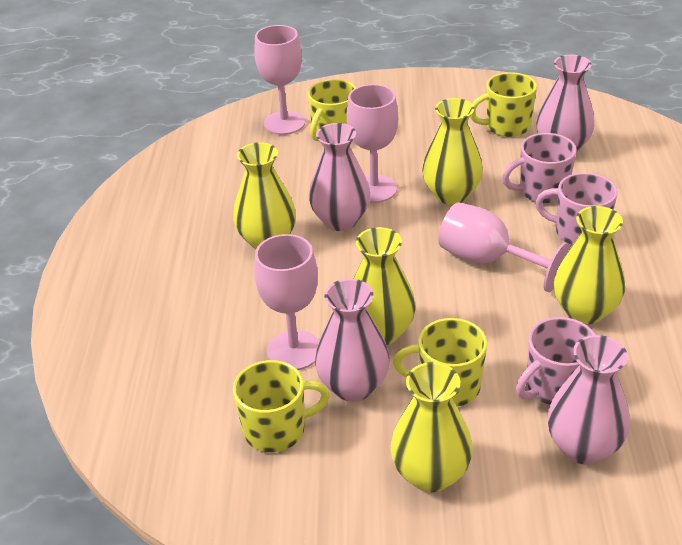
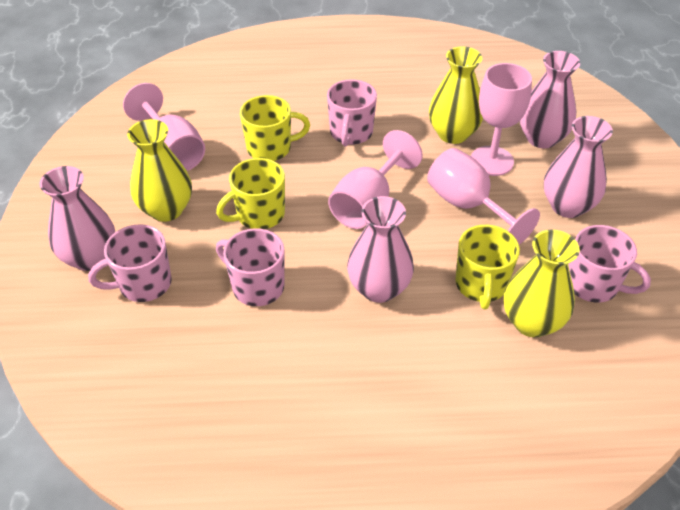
pink mug: 3 -> 4
yellow mug: 4 -> 3
yellow vase: 5 -> 3

